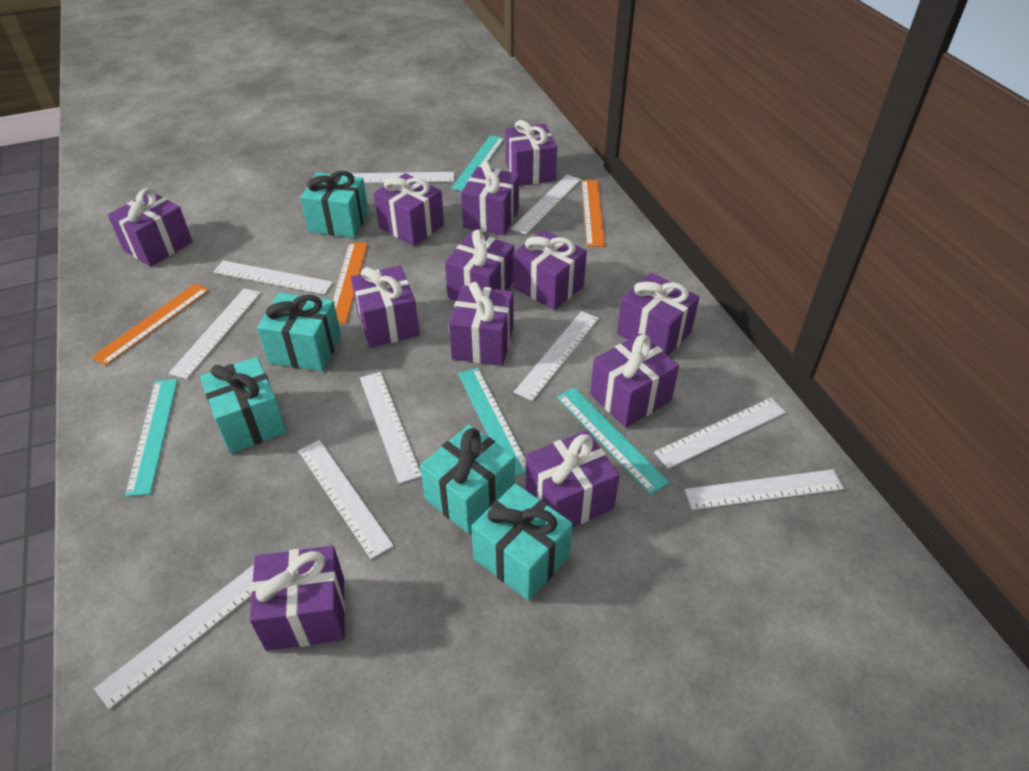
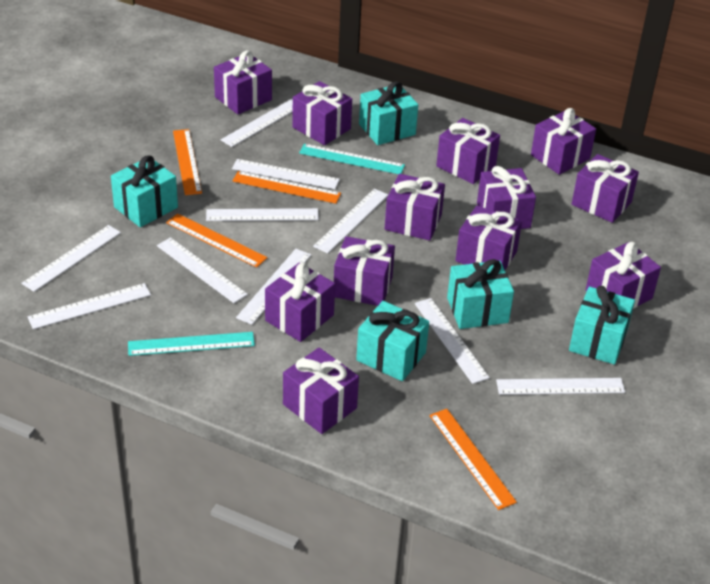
orange ruler: 3 -> 4
turquoise ruler: 4 -> 2

